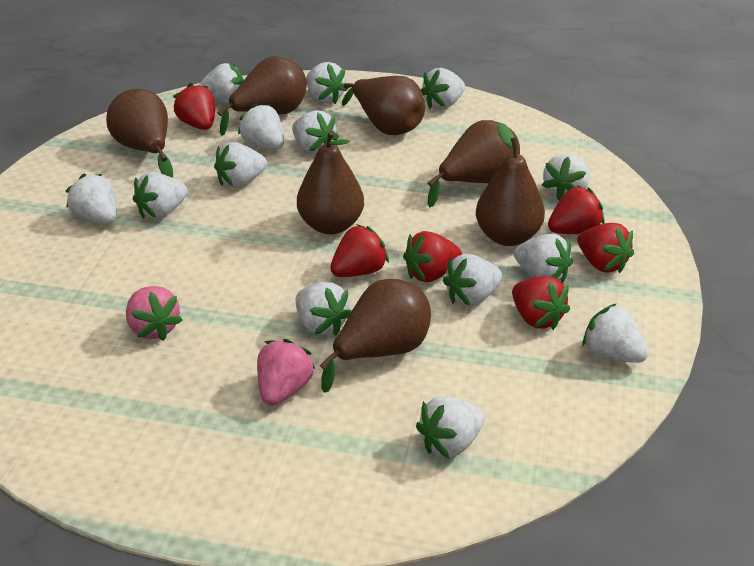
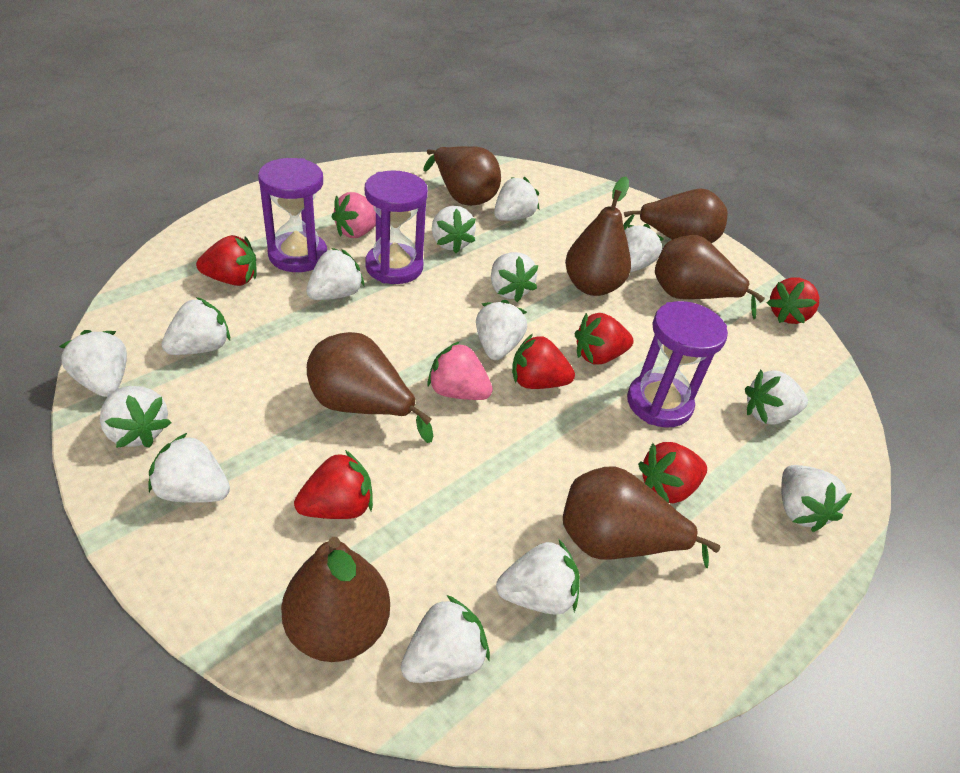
purple hourglass: 0 -> 3

